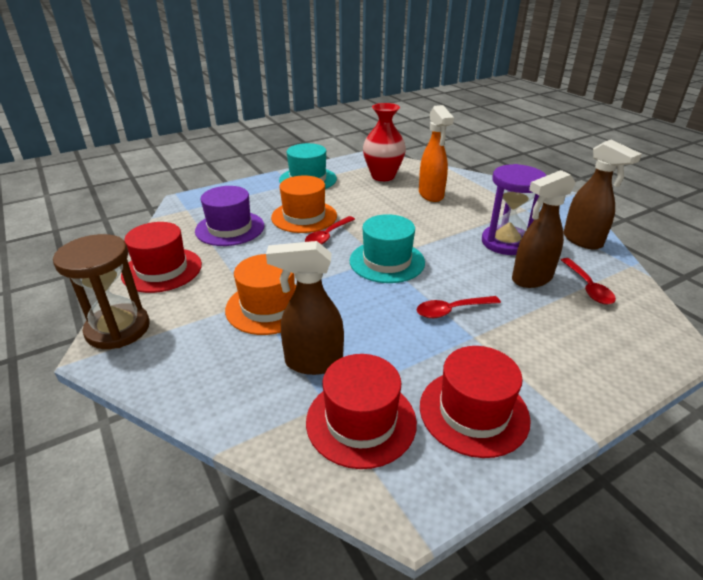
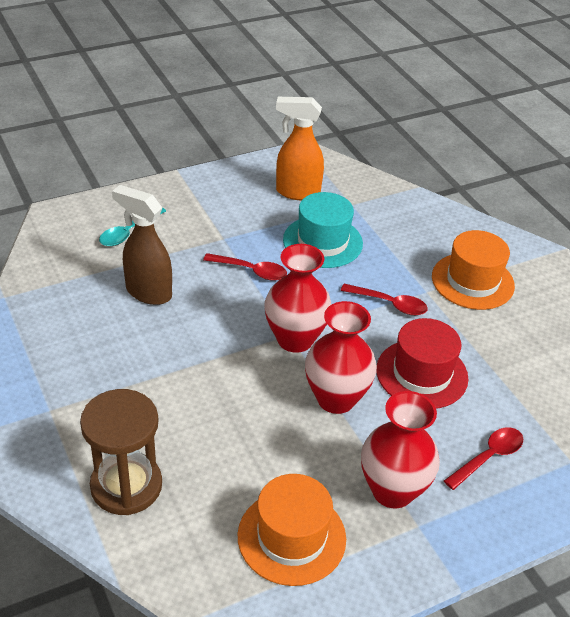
brown spray bottle: 3 -> 1
purple hat: 1 -> 0
purple hourglass: 1 -> 0
red hat: 3 -> 1
red vase: 1 -> 3
turquoise hat: 2 -> 1
turquoise spoon: 0 -> 1

